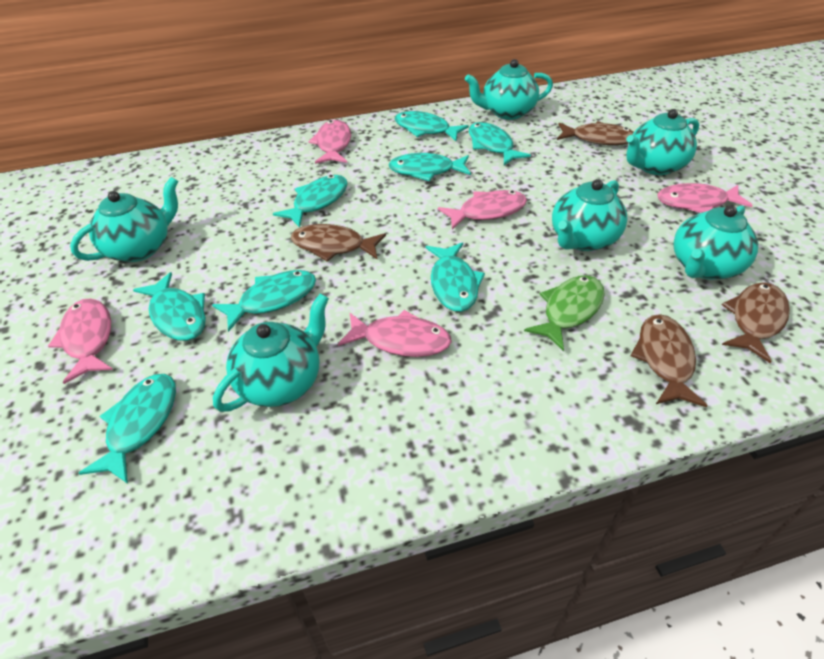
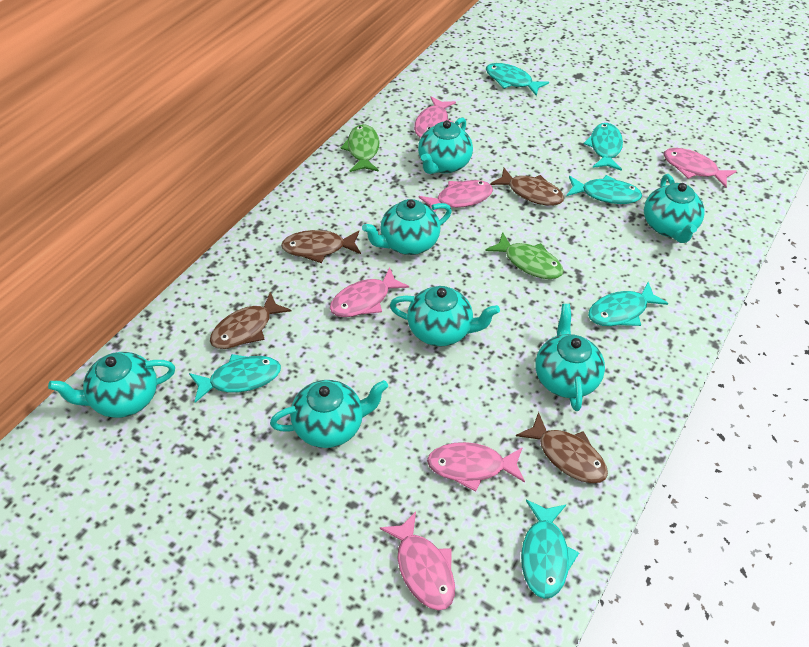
green fish: 1 -> 2
pink fish: 5 -> 6
turquoise fish: 8 -> 6
turquoise teapot: 6 -> 7

